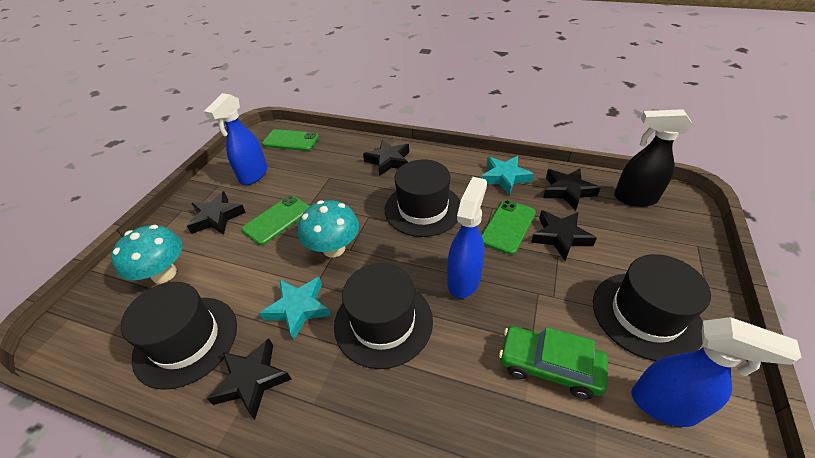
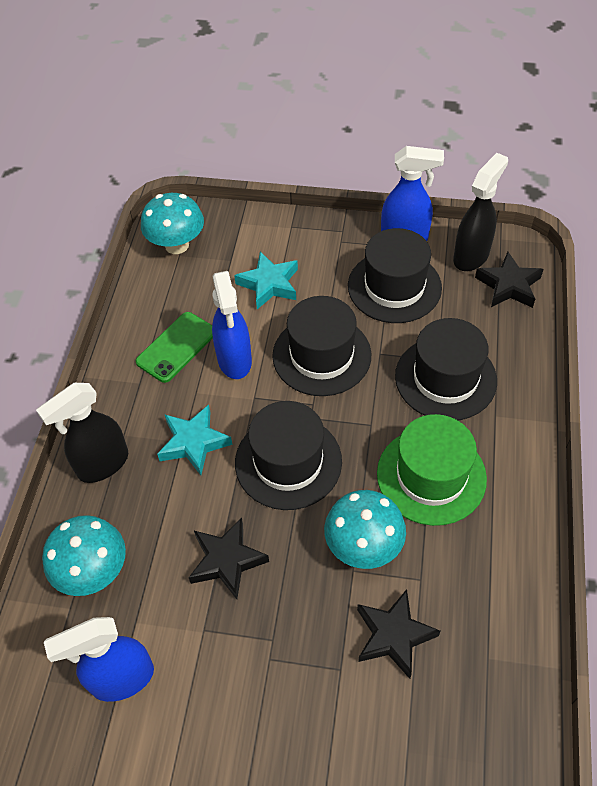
black spray bottle: 1 -> 2
black star: 5 -> 3
green car: 1 -> 0
green hat: 0 -> 1
green phone: 3 -> 1
turquoise mushroom: 2 -> 3

